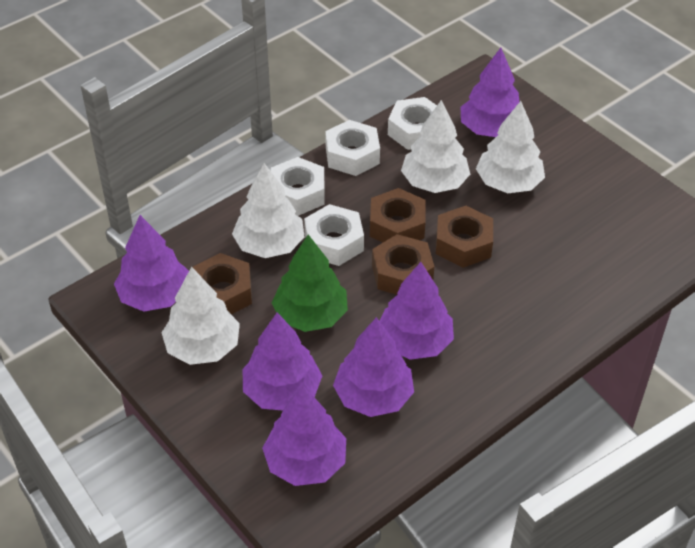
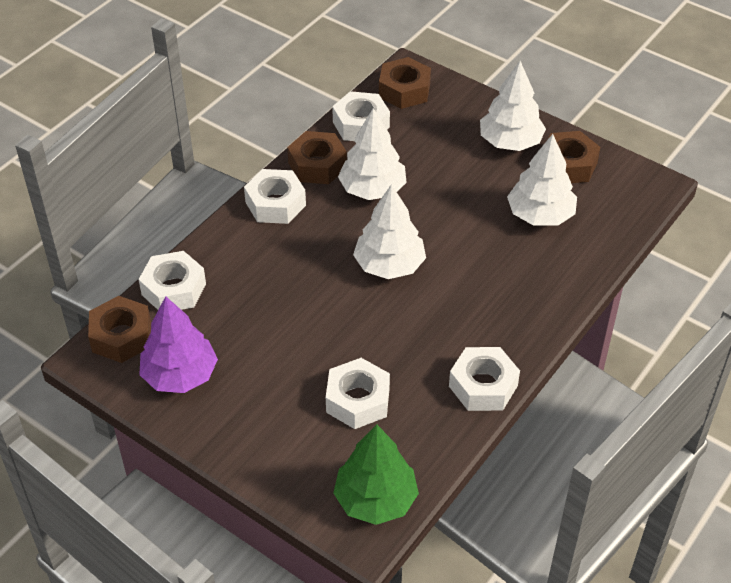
purple tree: 6 -> 1
white nut: 4 -> 5

